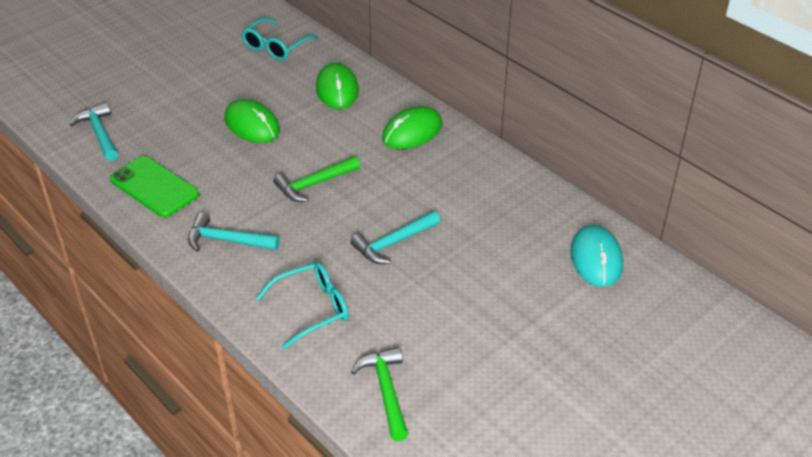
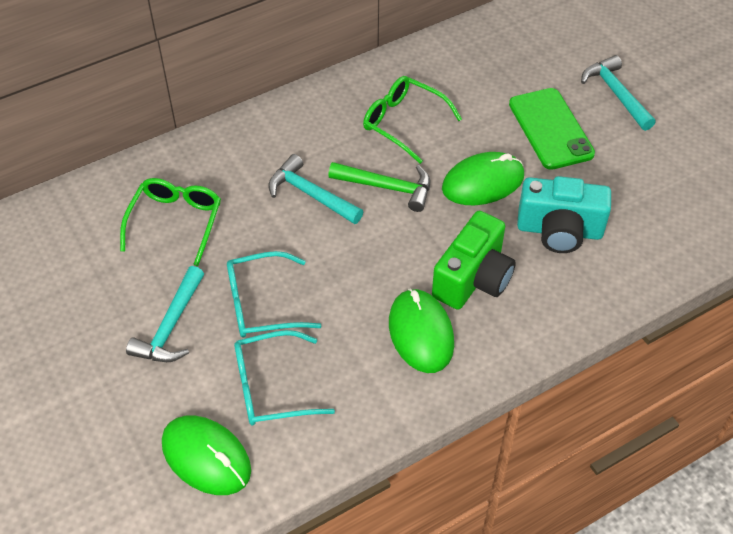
green camera: 0 -> 1
green glasses: 0 -> 2
green hammer: 2 -> 1
turquoise camera: 0 -> 1
turquoise mouse: 1 -> 0

